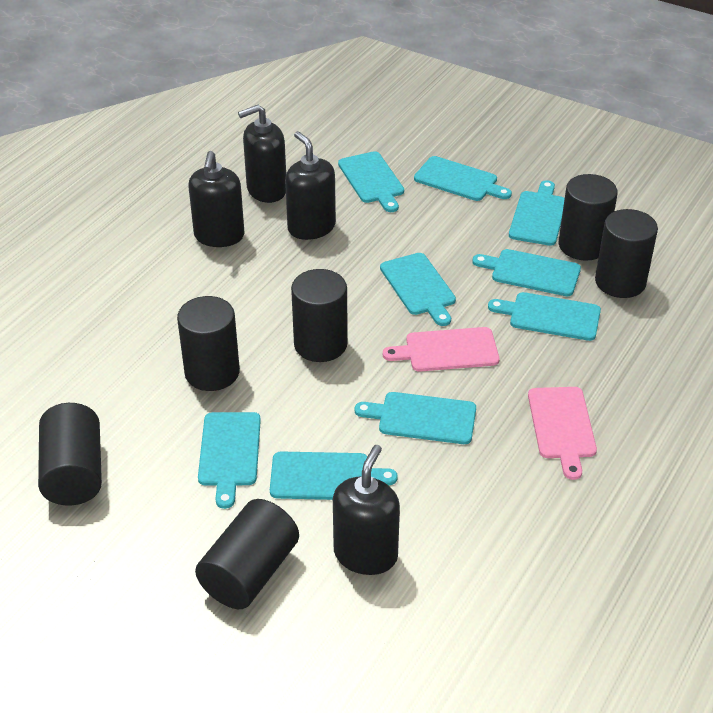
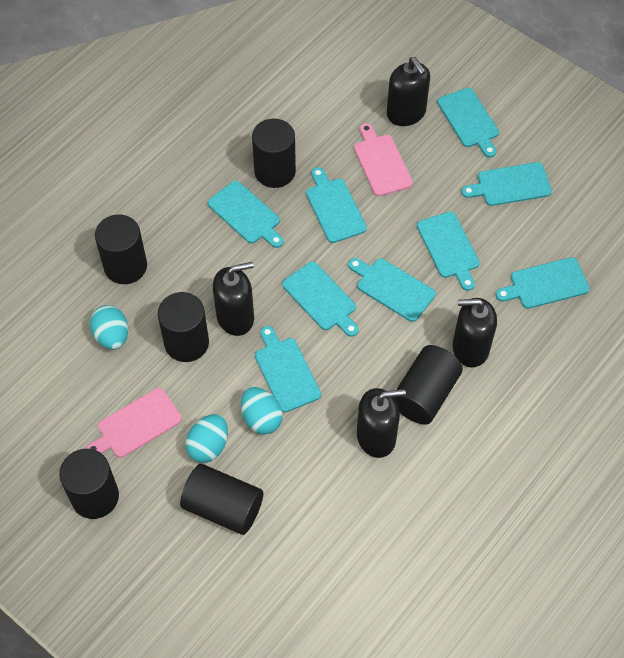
turquoise egg: 0 -> 3

